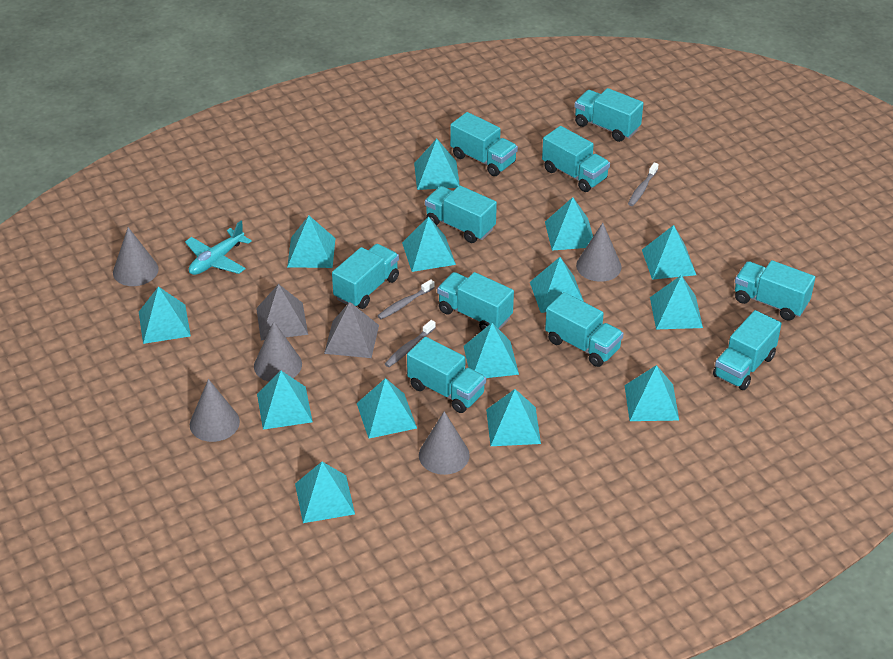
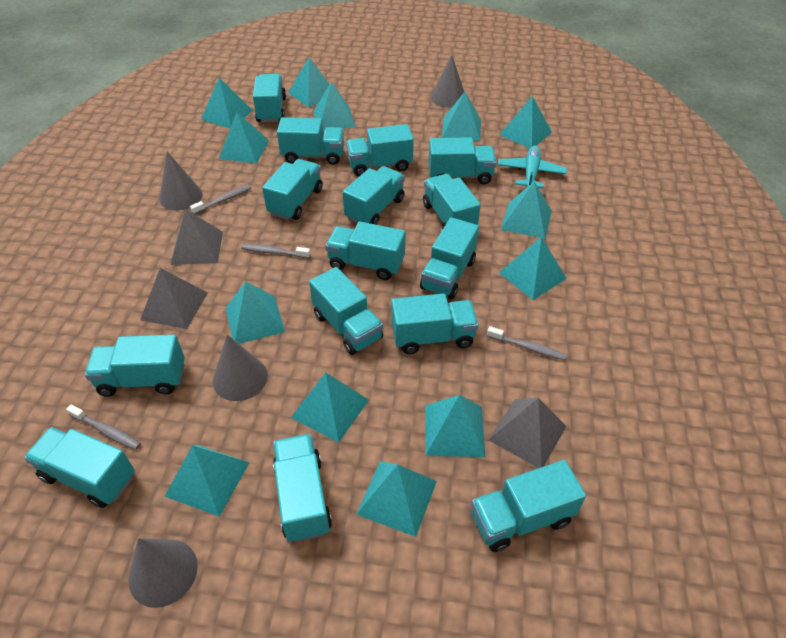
grey cone: 5 -> 4
grey pyramid: 2 -> 3
grey toothbrush: 3 -> 4
turquoise pyramid: 14 -> 13
turquoise truck: 10 -> 15

